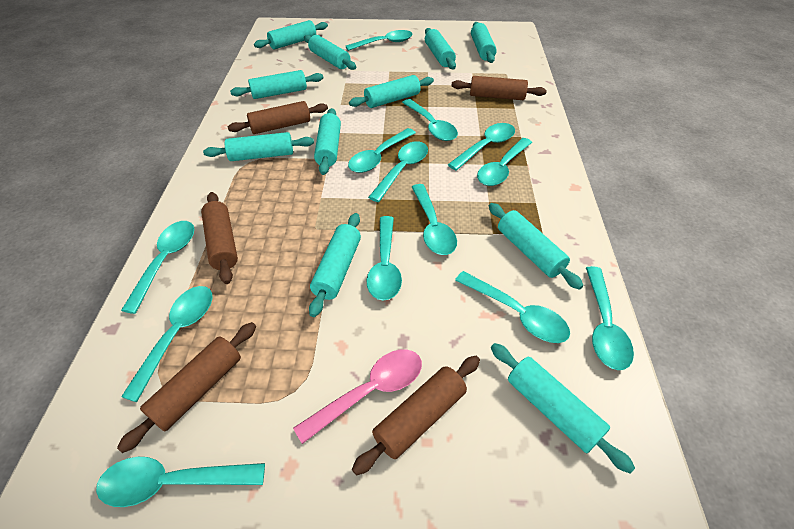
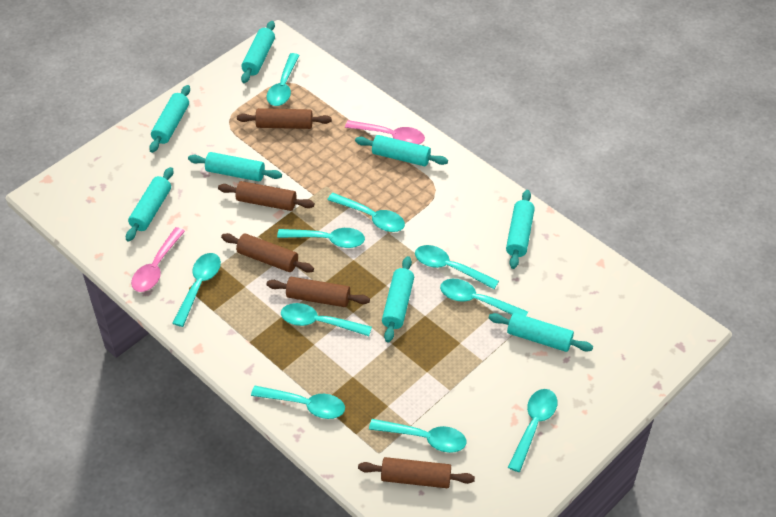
pink spoon: 1 -> 2
turquoise rolling pin: 11 -> 8
turquoise spoon: 13 -> 10

